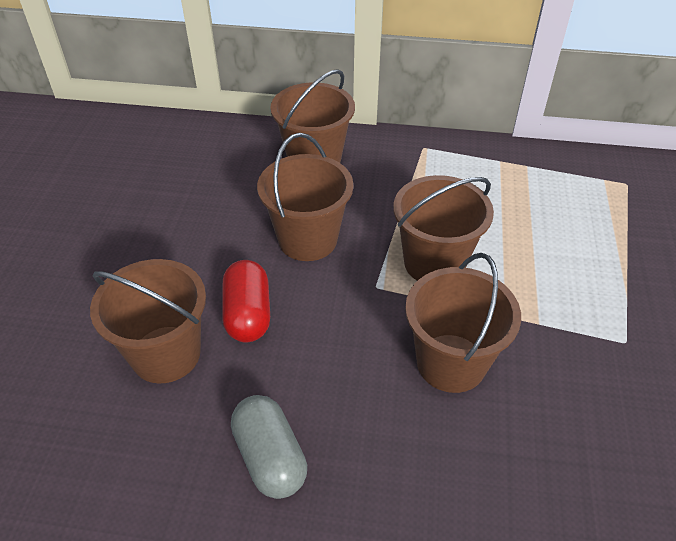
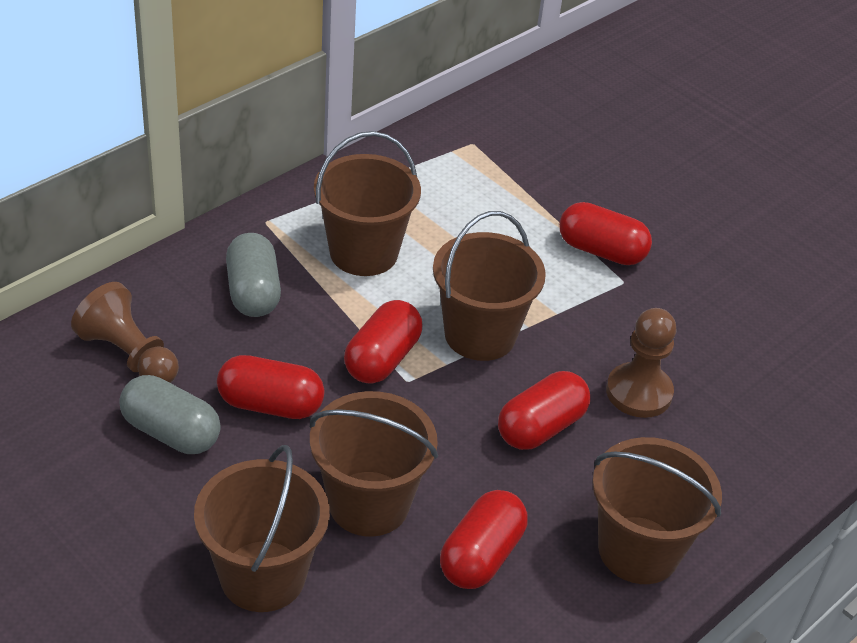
brown pawn: 0 -> 2
grey capsule: 1 -> 2
red capsule: 1 -> 5

